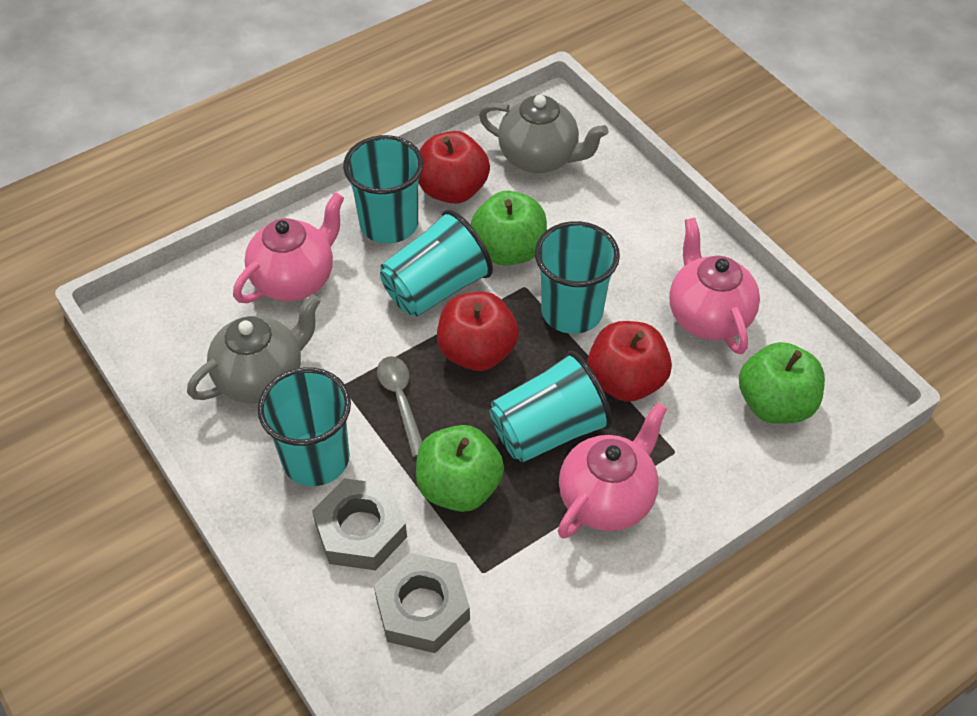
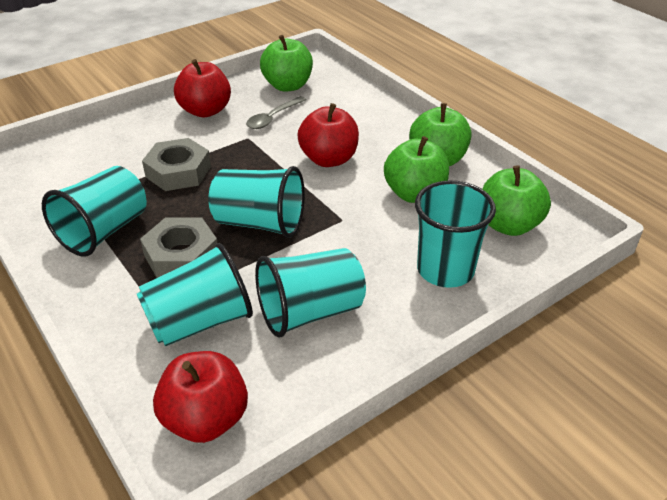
green apple: 3 -> 4
grey teapot: 2 -> 0
pink teapot: 3 -> 0

